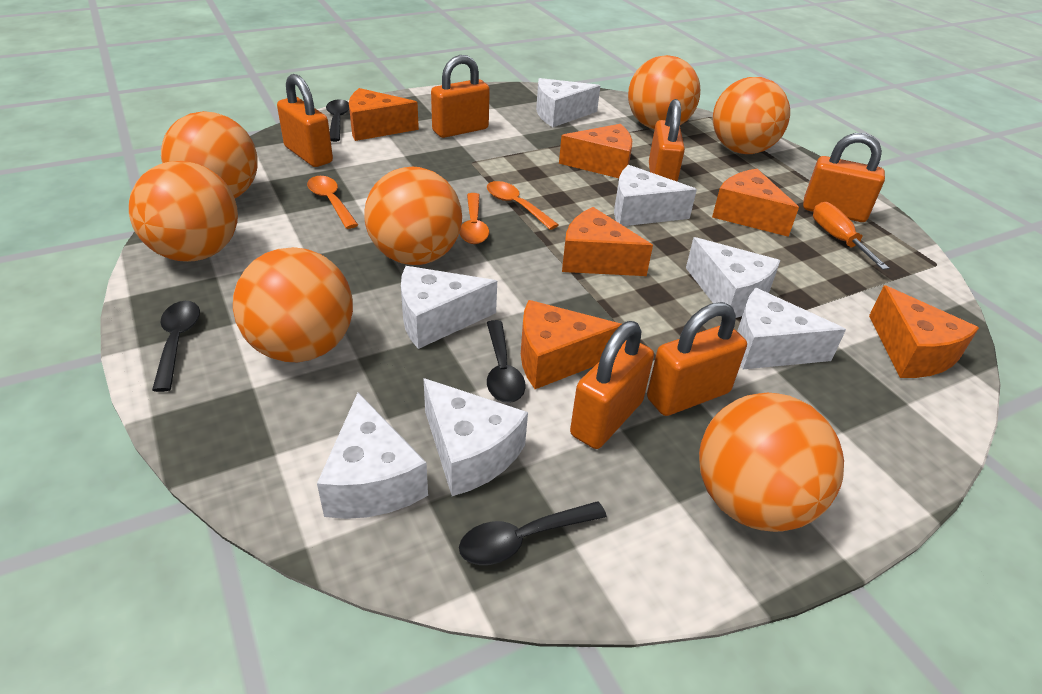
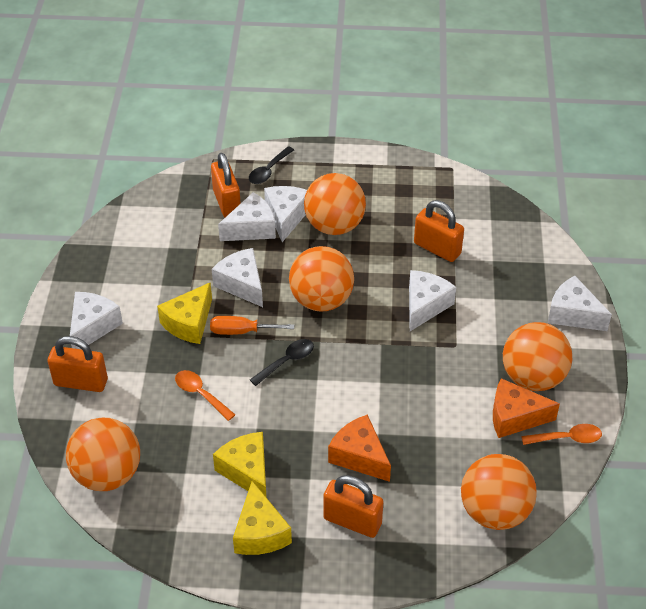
black spoon: 4 -> 2
orange ball: 7 -> 5
orange cheese: 6 -> 2
orange padlock: 6 -> 4
orange spoon: 3 -> 2
white cheese: 7 -> 6
yellow cheese: 0 -> 3

